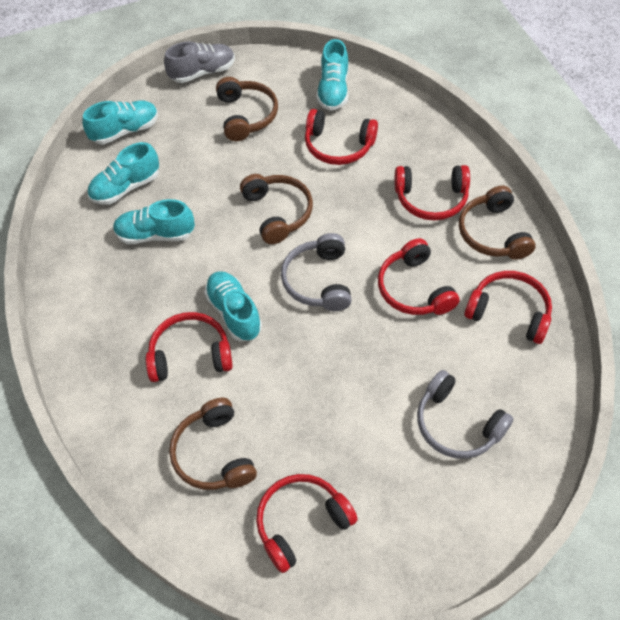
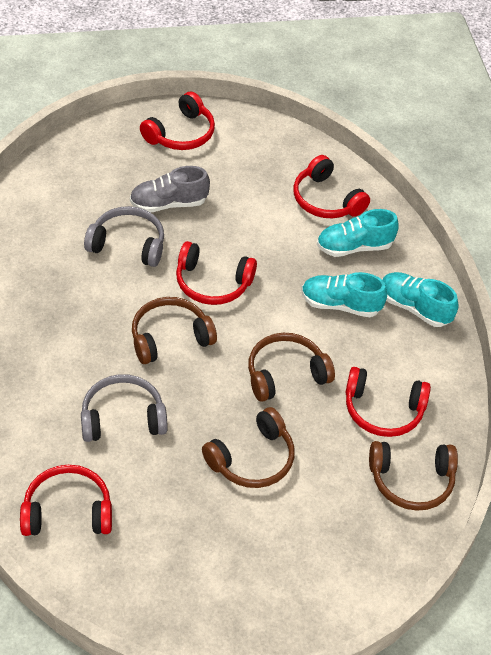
red headphones: 6 -> 5
turquoise shoe: 5 -> 3

